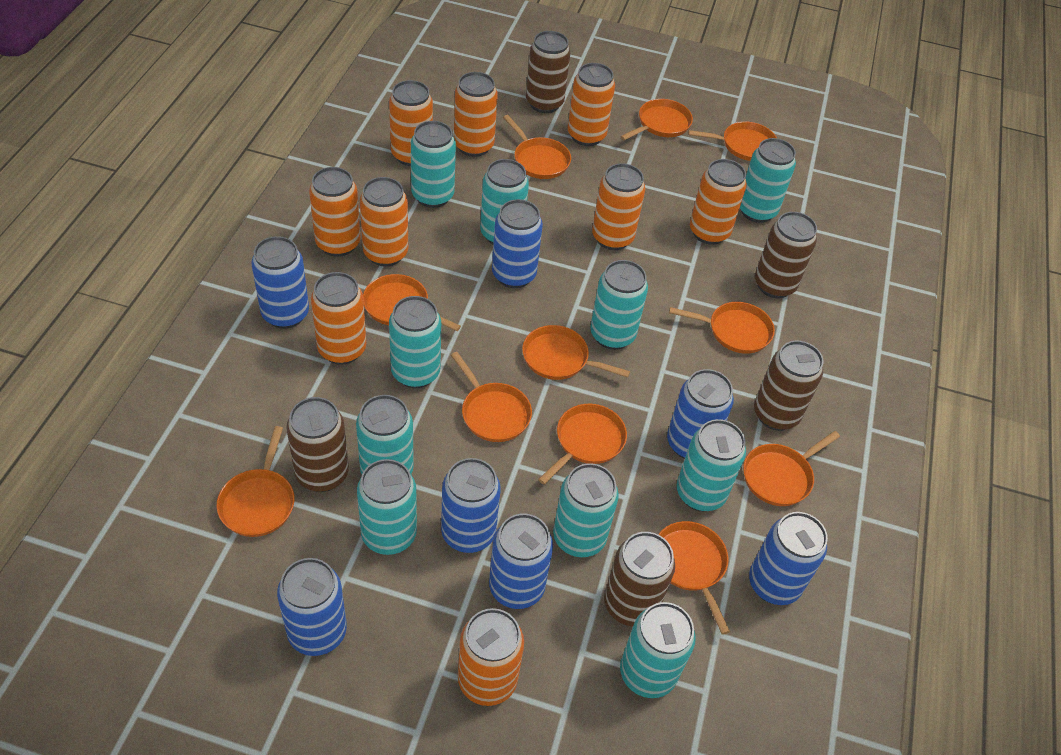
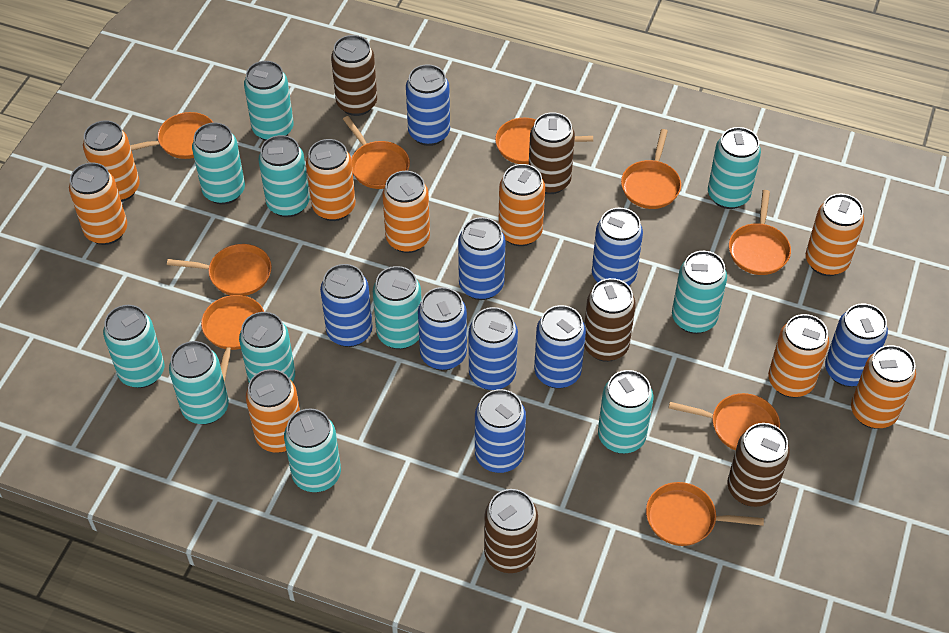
blue can: 7 -> 9
orange pan: 11 -> 9
turquoise can: 10 -> 11

